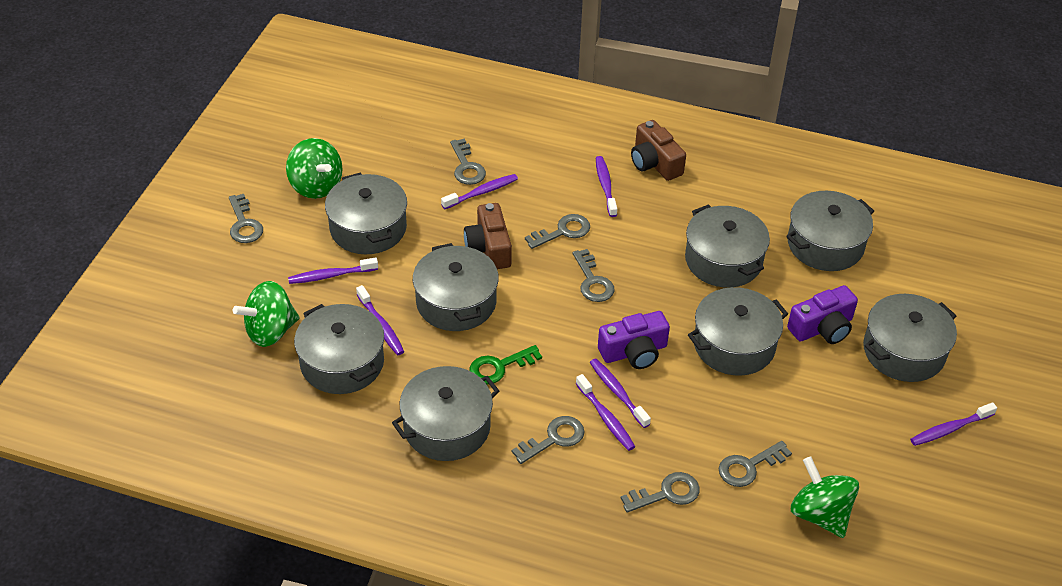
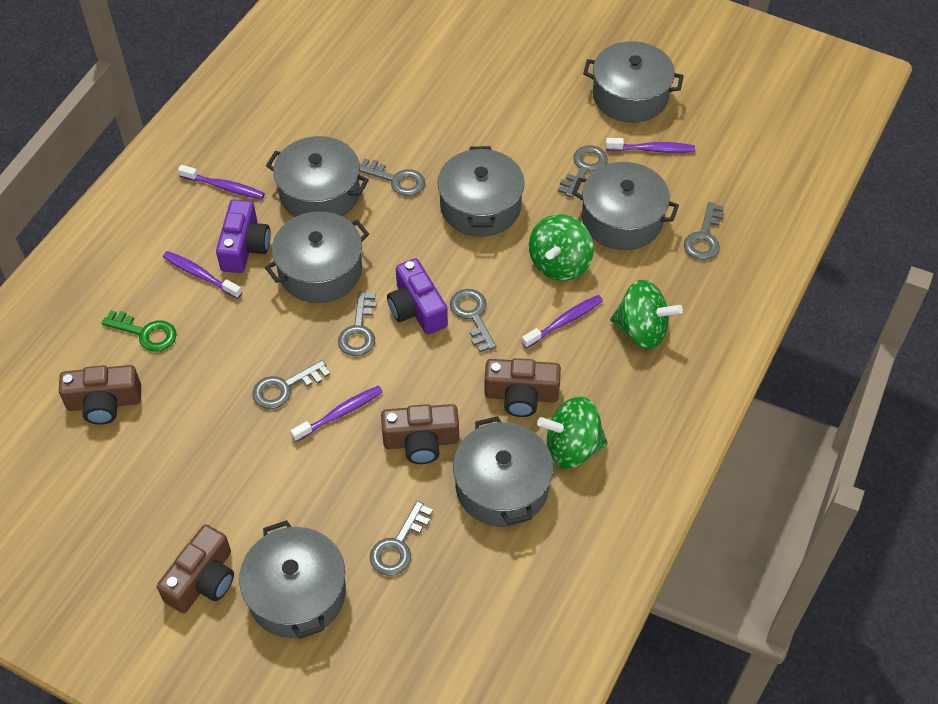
brown camera: 2 -> 4
grey pot: 8 -> 7
purple toothbrush: 7 -> 5

